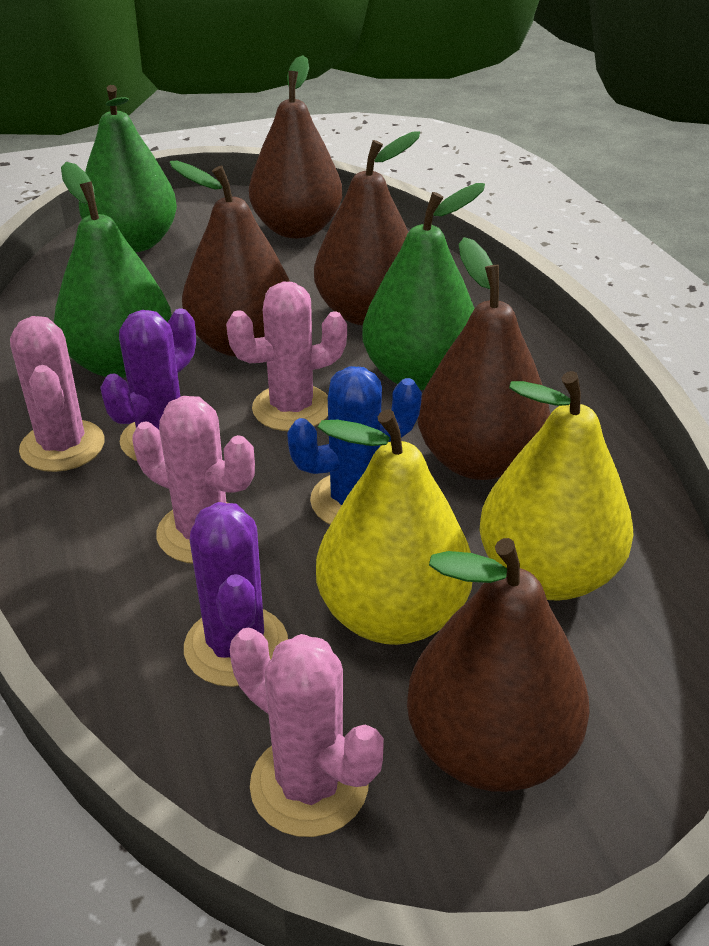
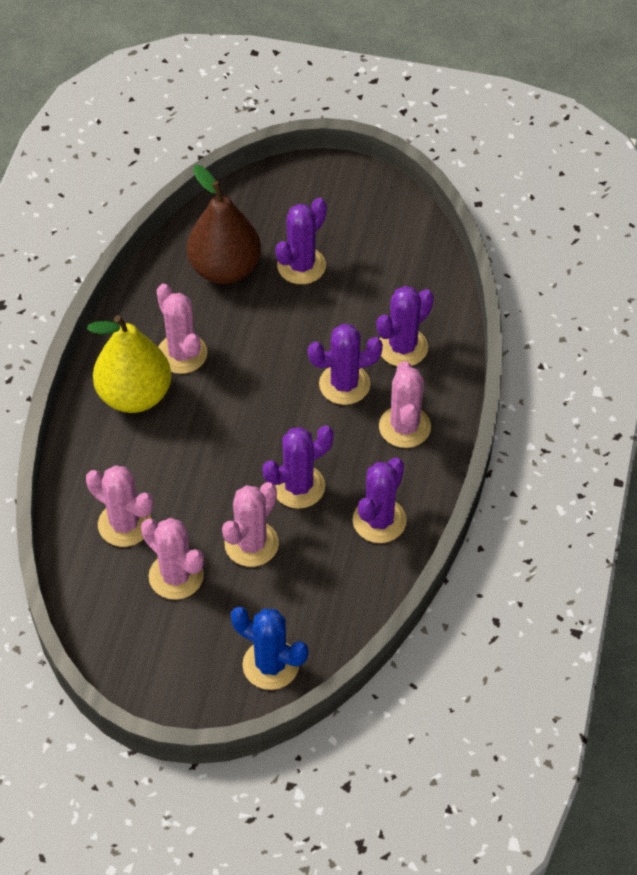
brown pear: 5 -> 1
green pear: 3 -> 0
pink cactus: 4 -> 5
purple cactus: 2 -> 5
yellow pear: 2 -> 1

